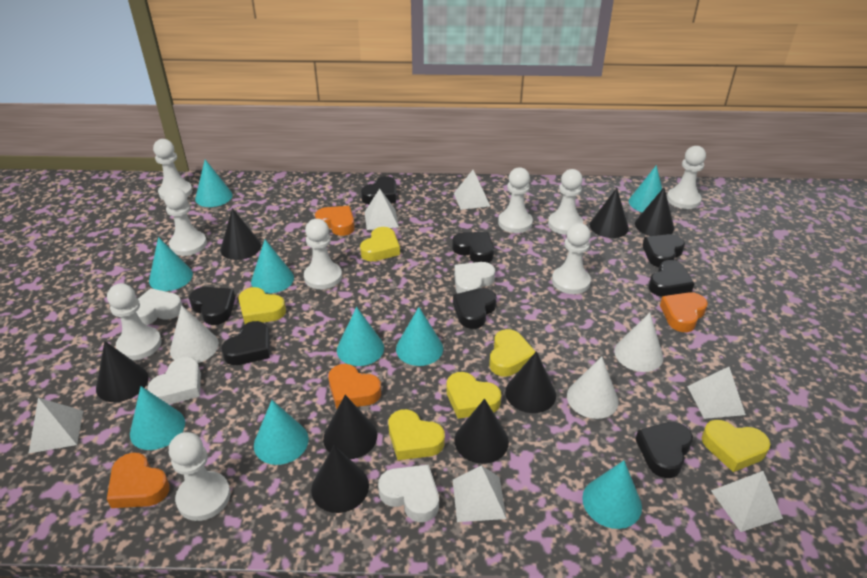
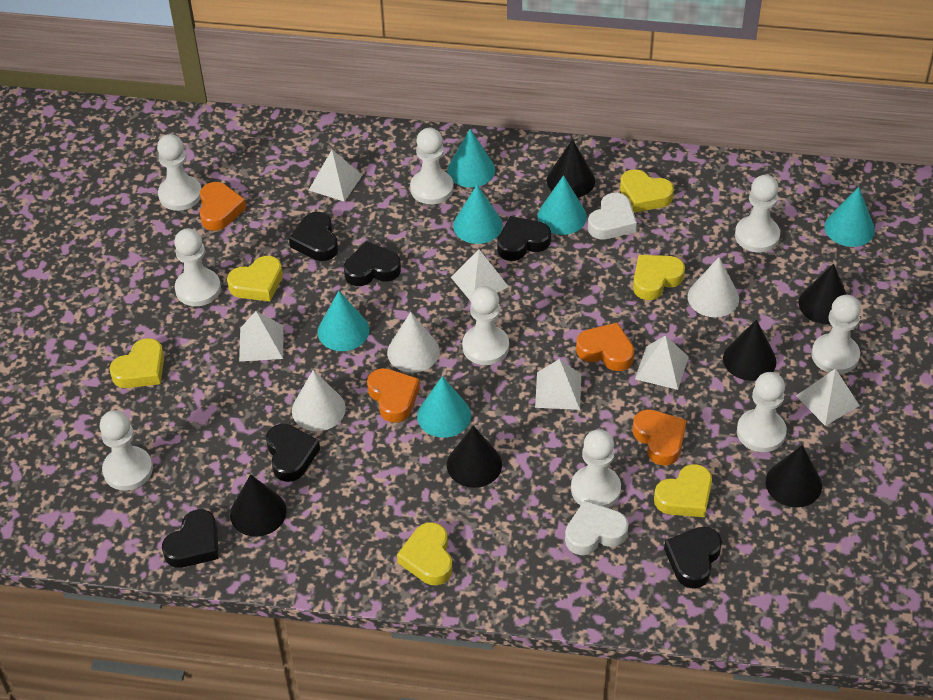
black cone: 8 -> 6
black heart: 8 -> 6
turquoise cone: 9 -> 6
white heart: 4 -> 2

